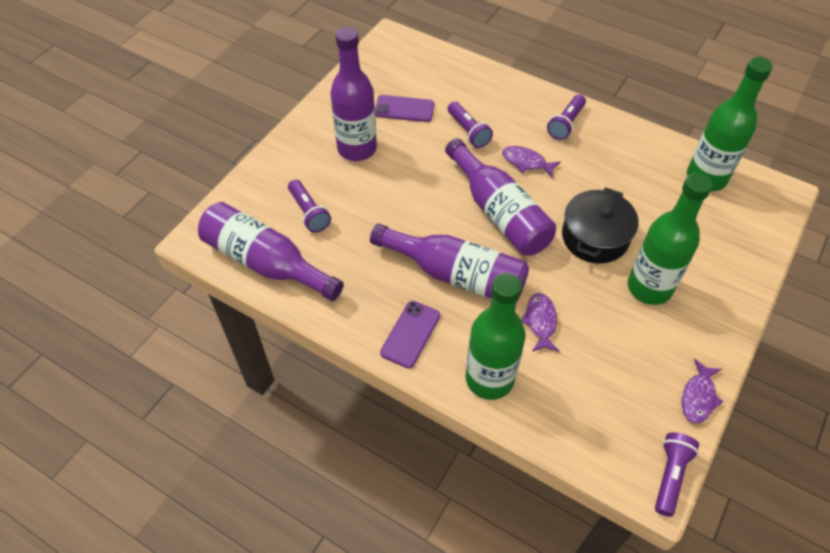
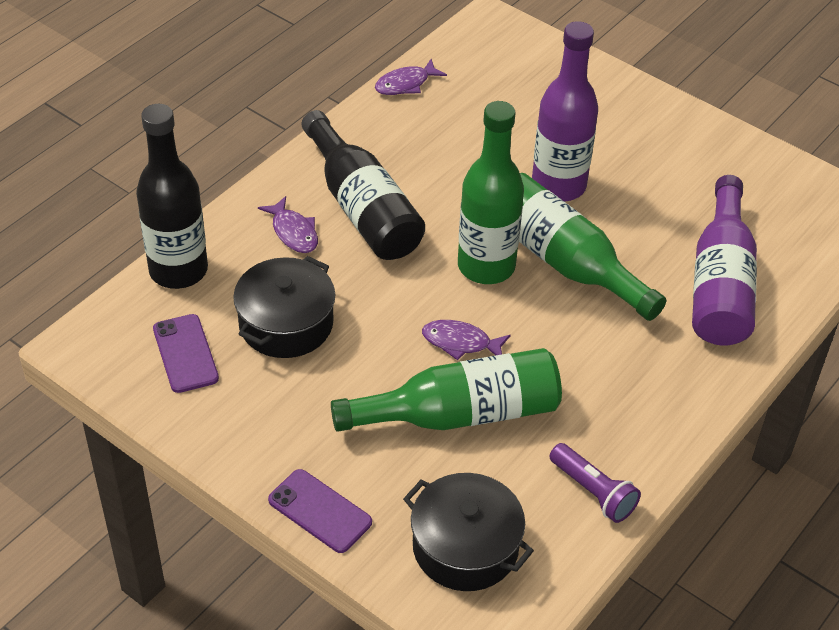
black bottle: 0 -> 2
black pot: 1 -> 2
purple bottle: 4 -> 2
purple flashlight: 4 -> 1

